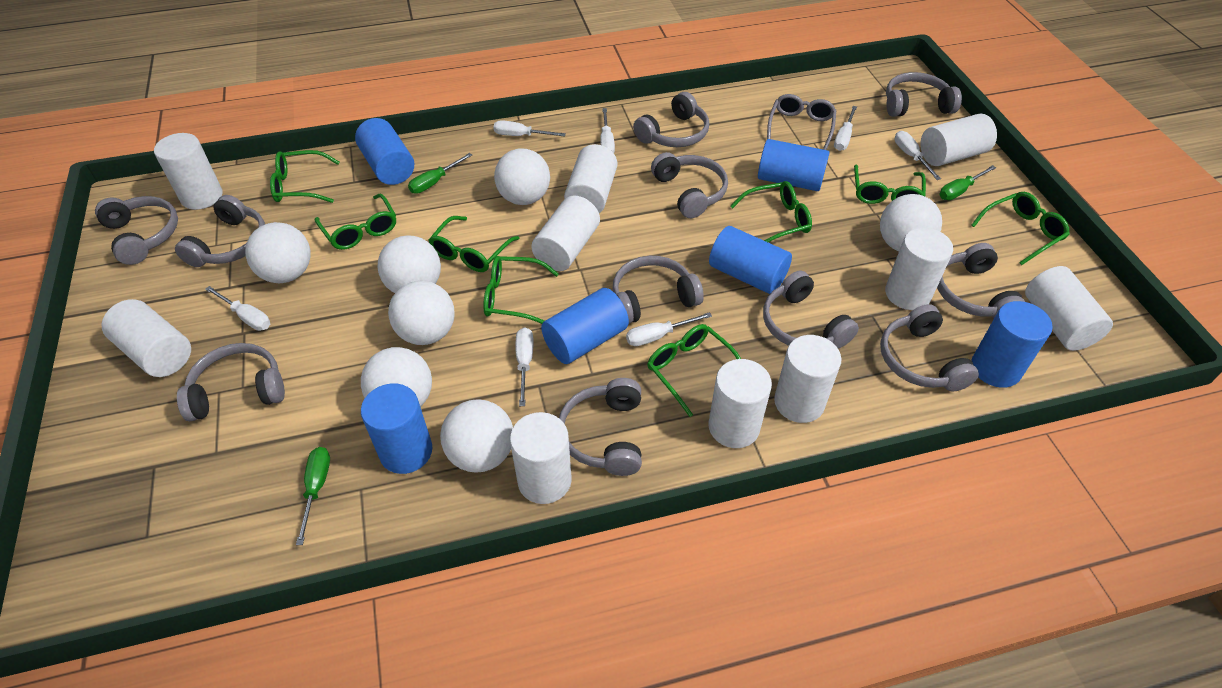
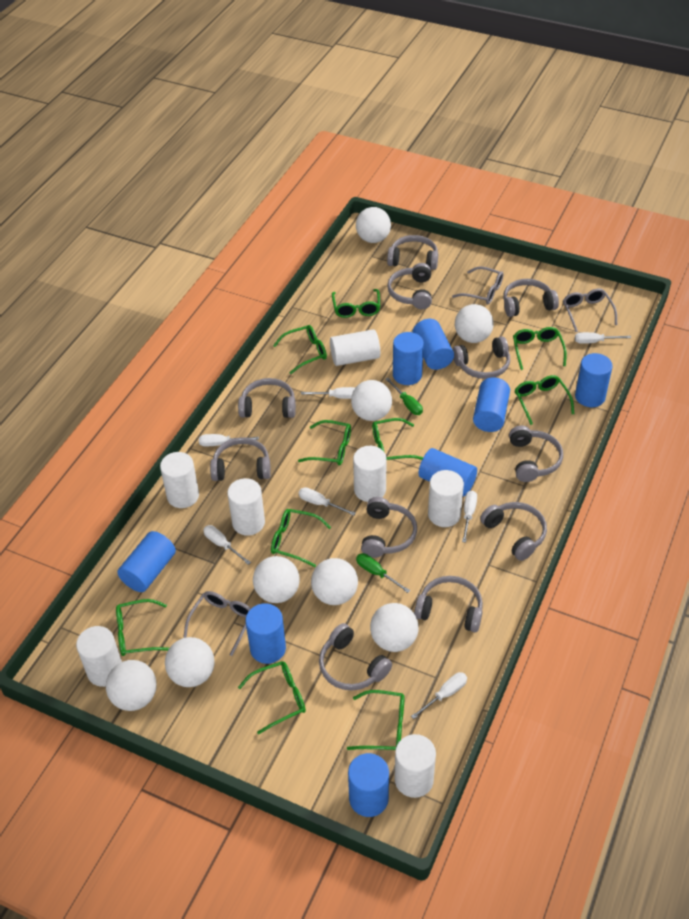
blue cylinder: 6 -> 8
green glasses: 8 -> 10
green screwdriver: 3 -> 2
grey glasses: 1 -> 3
white ball: 7 -> 8
white cylinder: 10 -> 7

